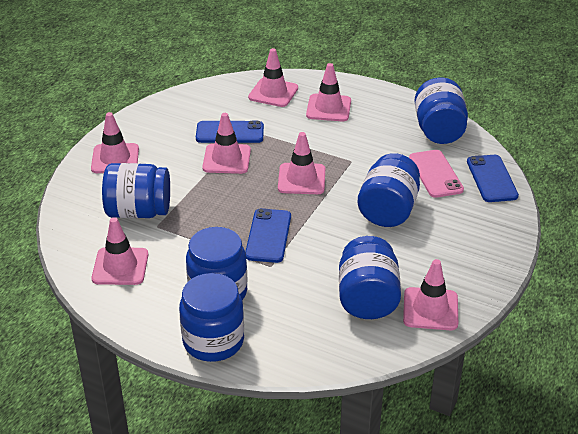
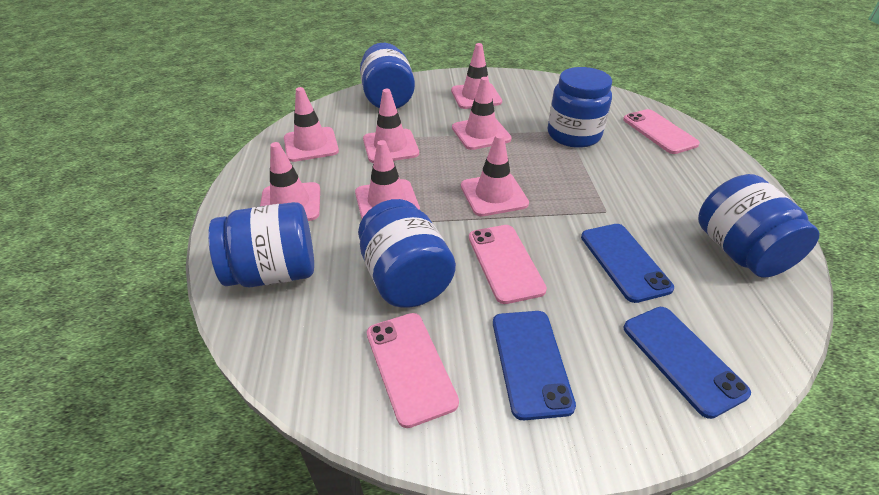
blue jar: 6 -> 5
pink phone: 1 -> 3

